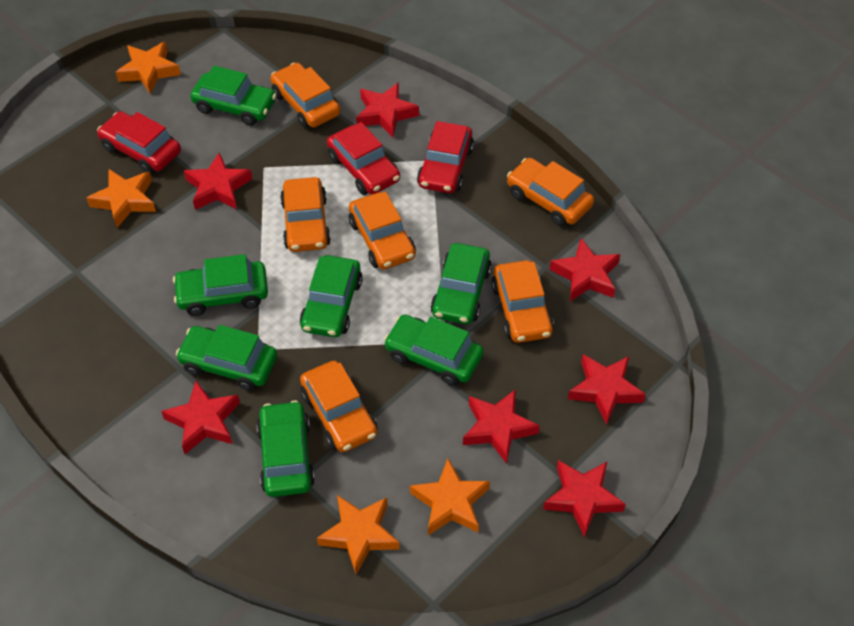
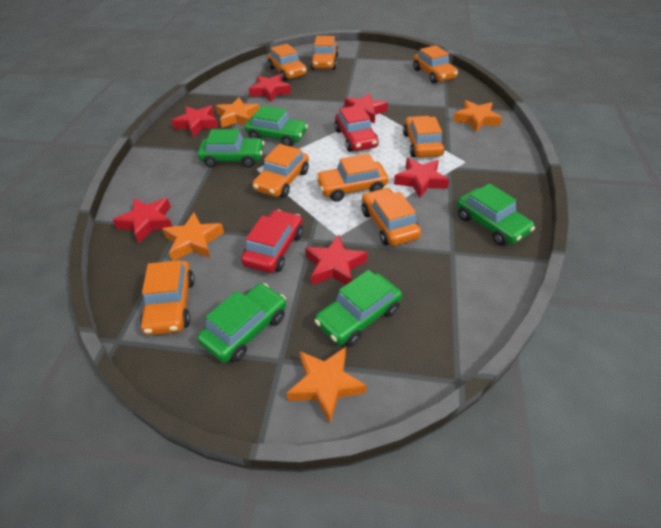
green car: 7 -> 5
orange car: 6 -> 8
red car: 3 -> 2
red star: 7 -> 6

